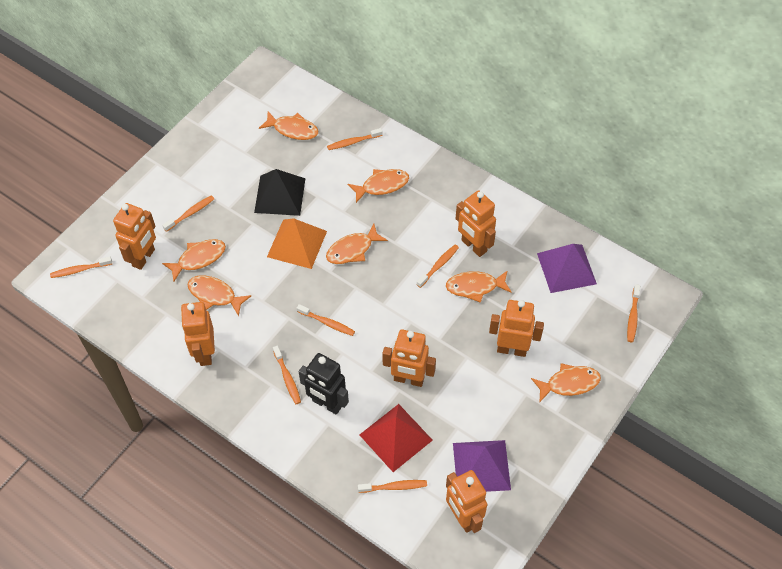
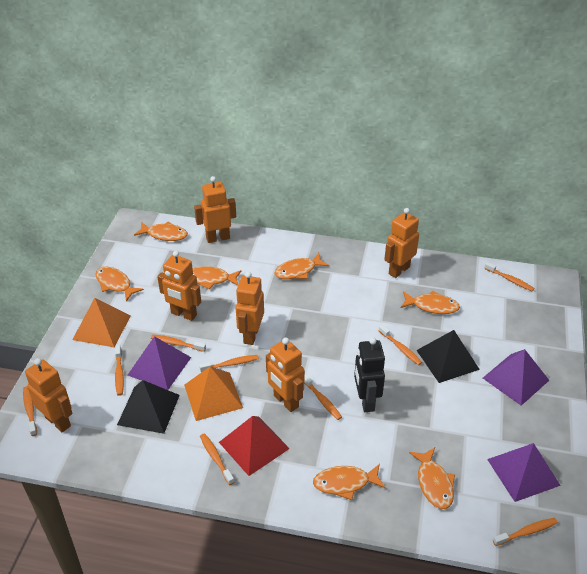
black pyramid: 1 -> 2
orange pyramid: 1 -> 2
orange toothbrush: 8 -> 9
purple pyramid: 2 -> 3

